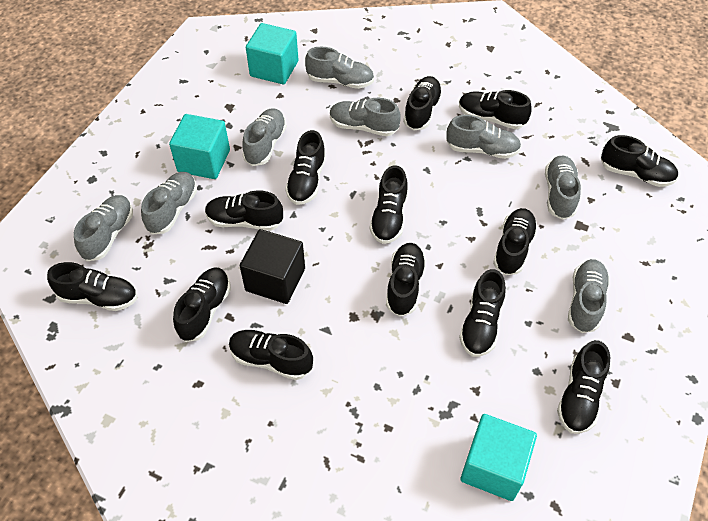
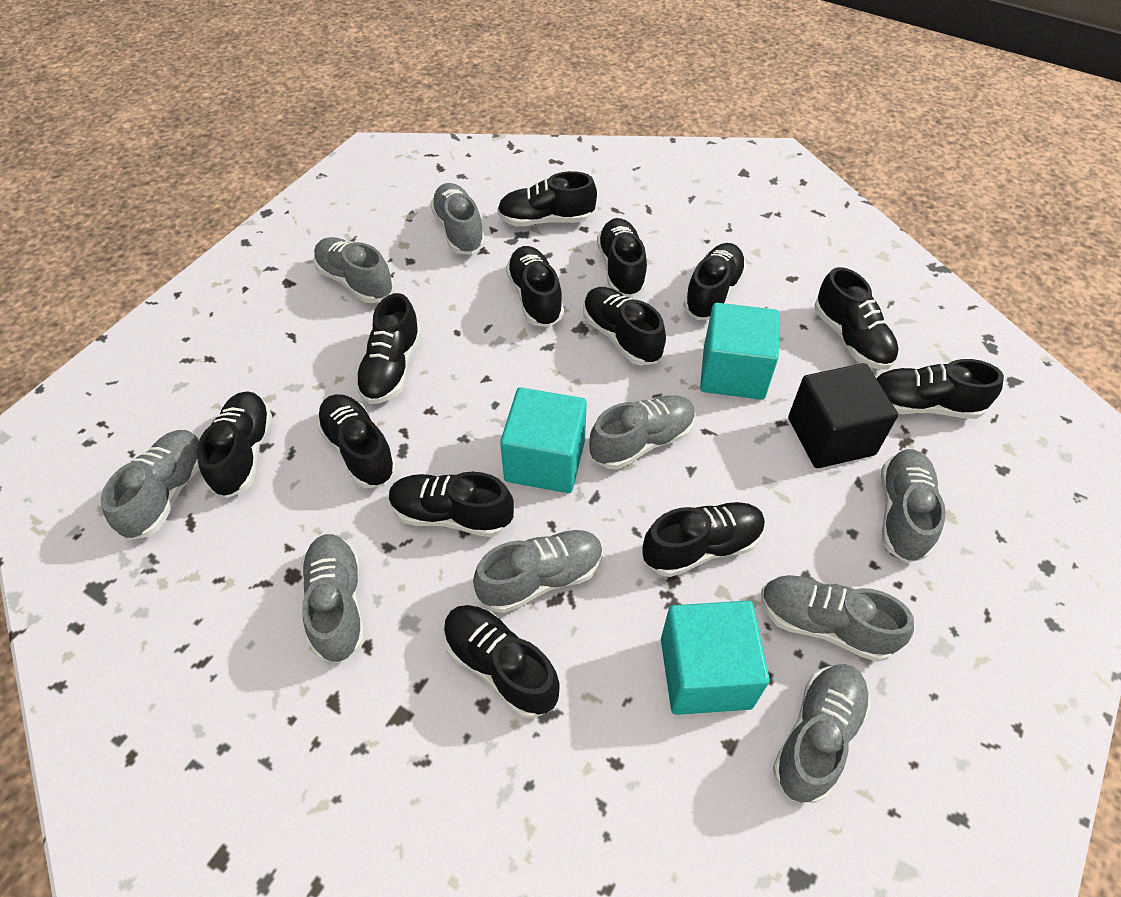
grey shoe: 8 -> 9

